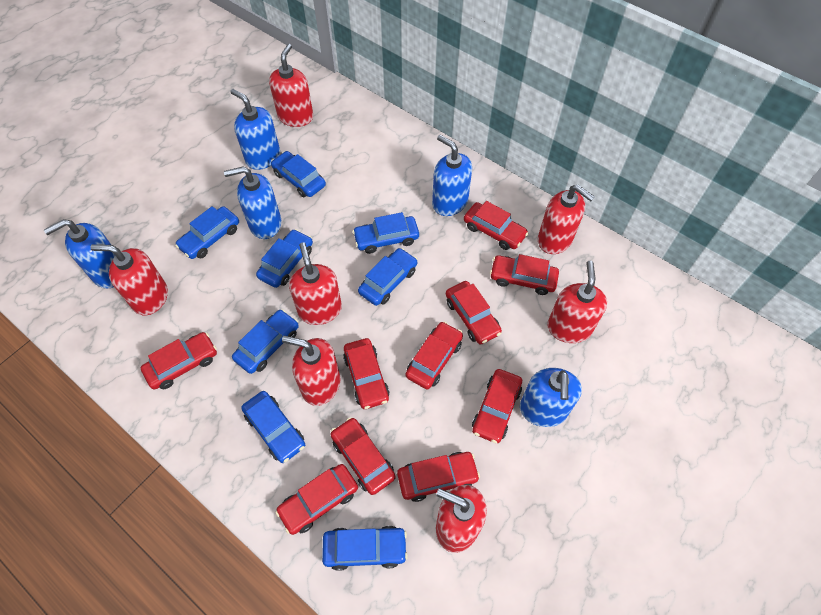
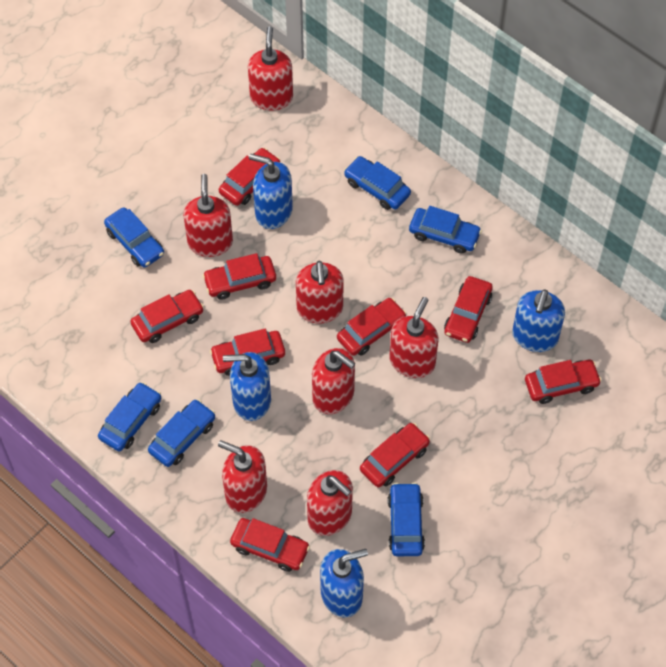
blue car: 8 -> 6
blue soap dispenser: 5 -> 4
red car: 10 -> 9

